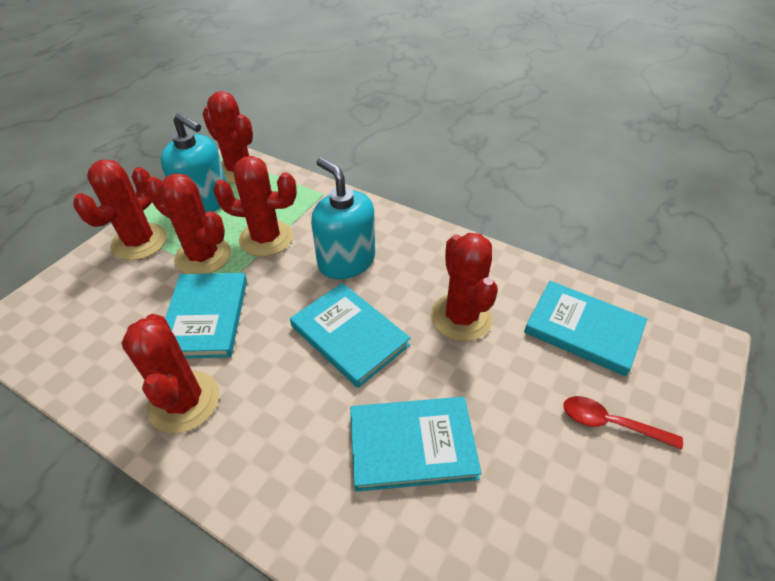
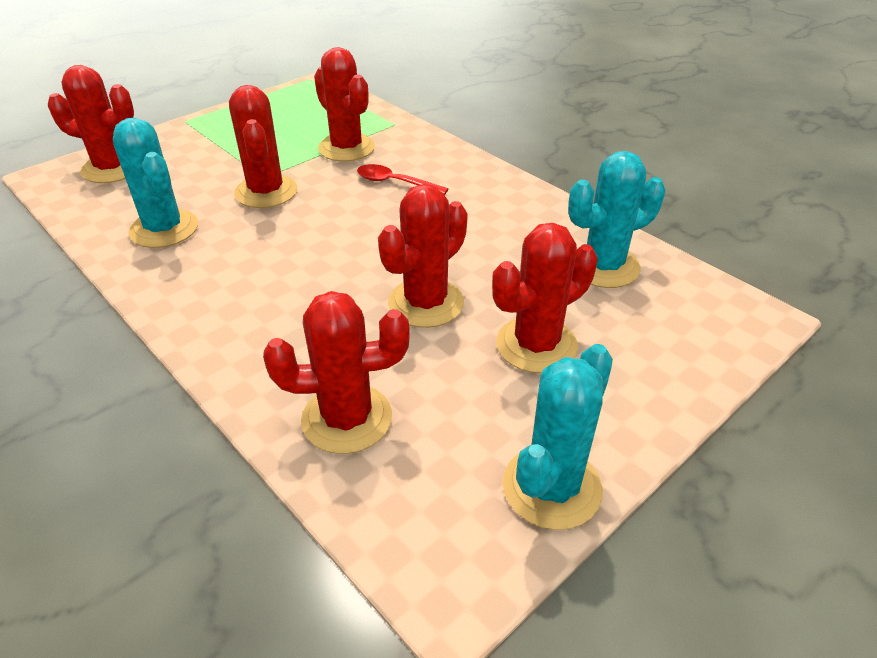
turquoise book: 4 -> 0
turquoise cactus: 0 -> 3
turquoise soap dispenser: 2 -> 0

